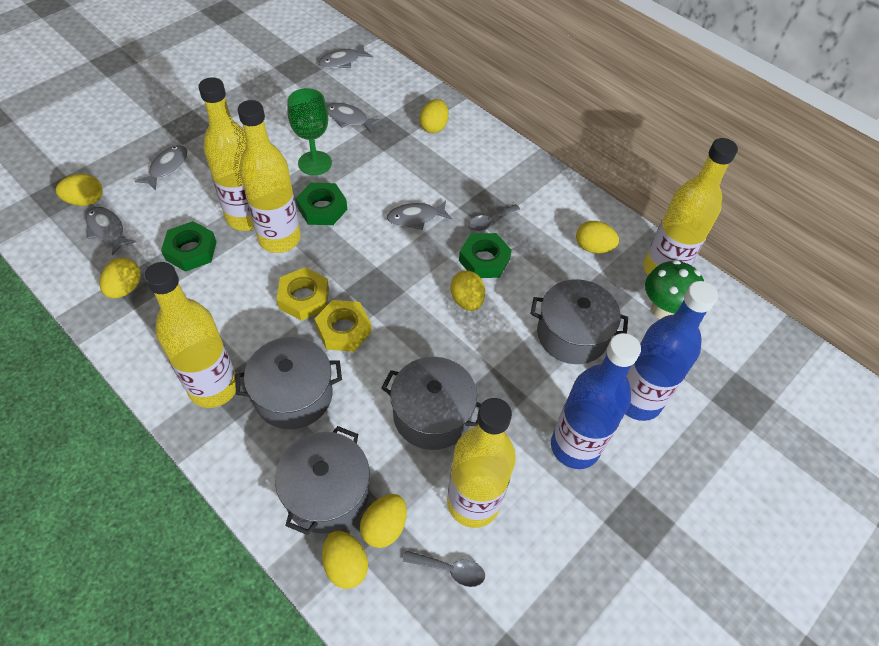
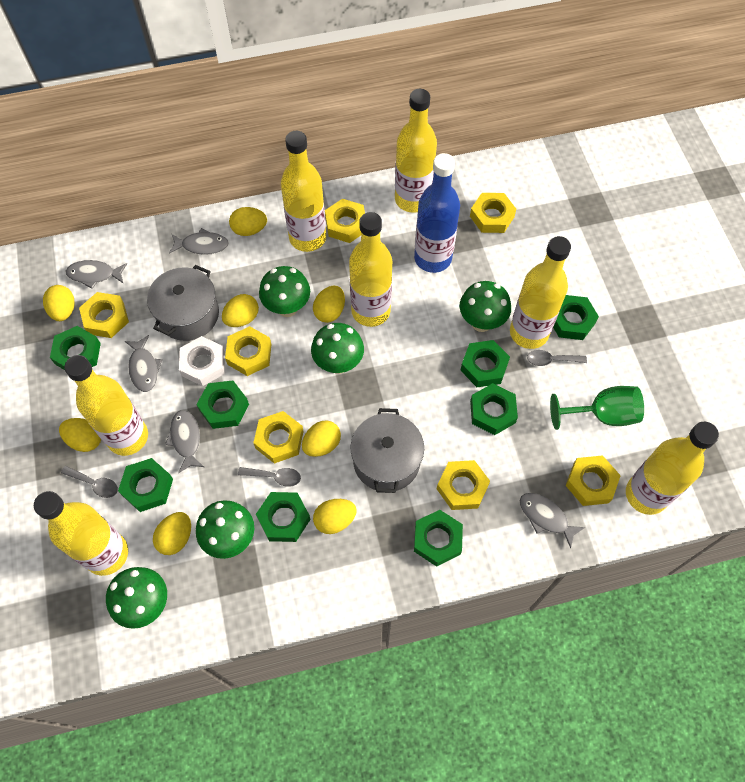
blue bottle: 2 -> 1
green mushroom: 1 -> 5
green nut: 3 -> 8
grey pot: 4 -> 2
grey spoon: 2 -> 3
white nut: 0 -> 1
yellow bottle: 5 -> 7
yellow egg: 7 -> 8
yellow nut: 2 -> 7

